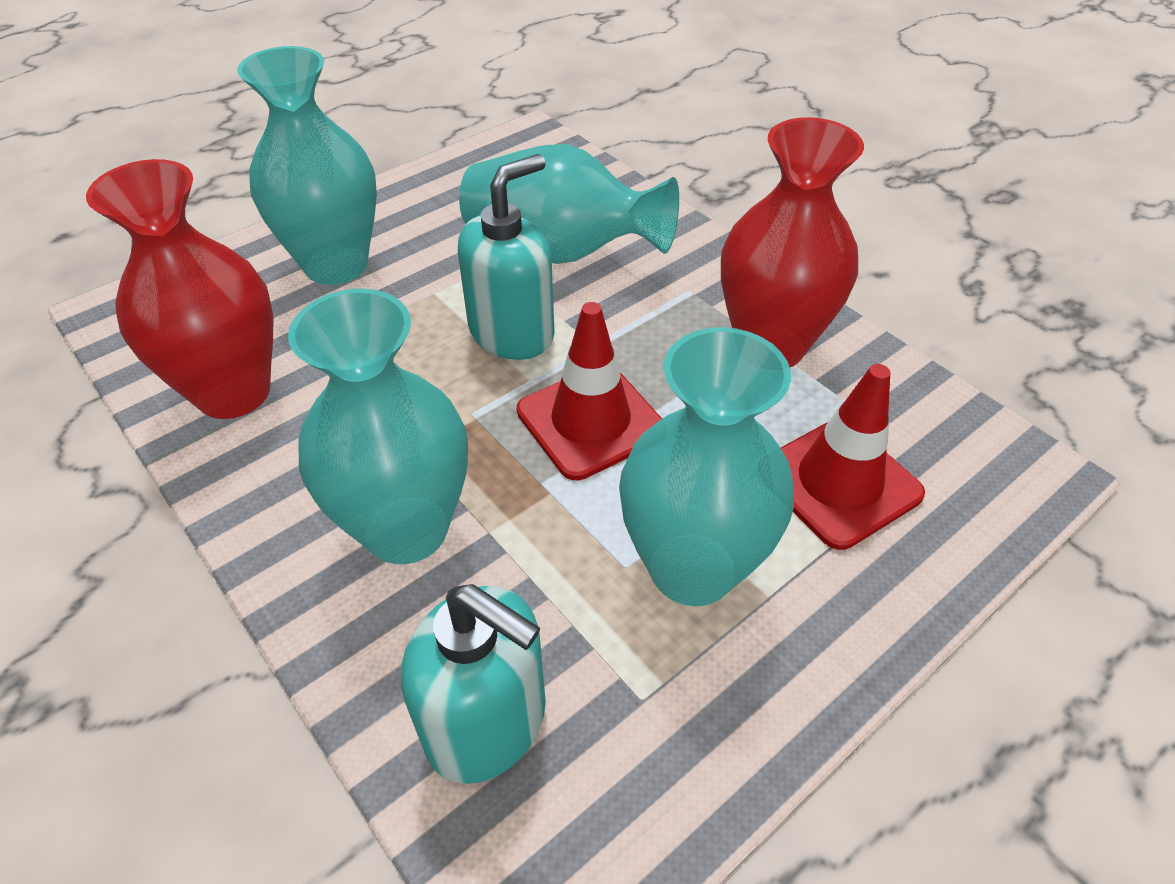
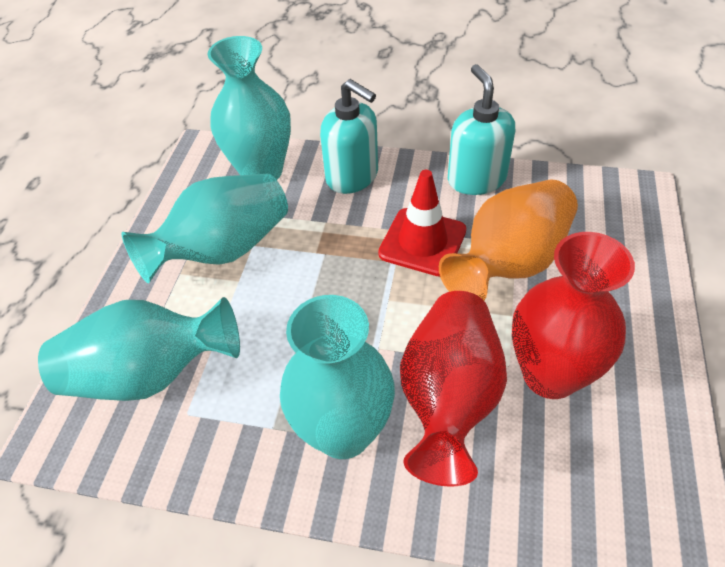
orange vase: 0 -> 1
red traffic cone: 2 -> 1

